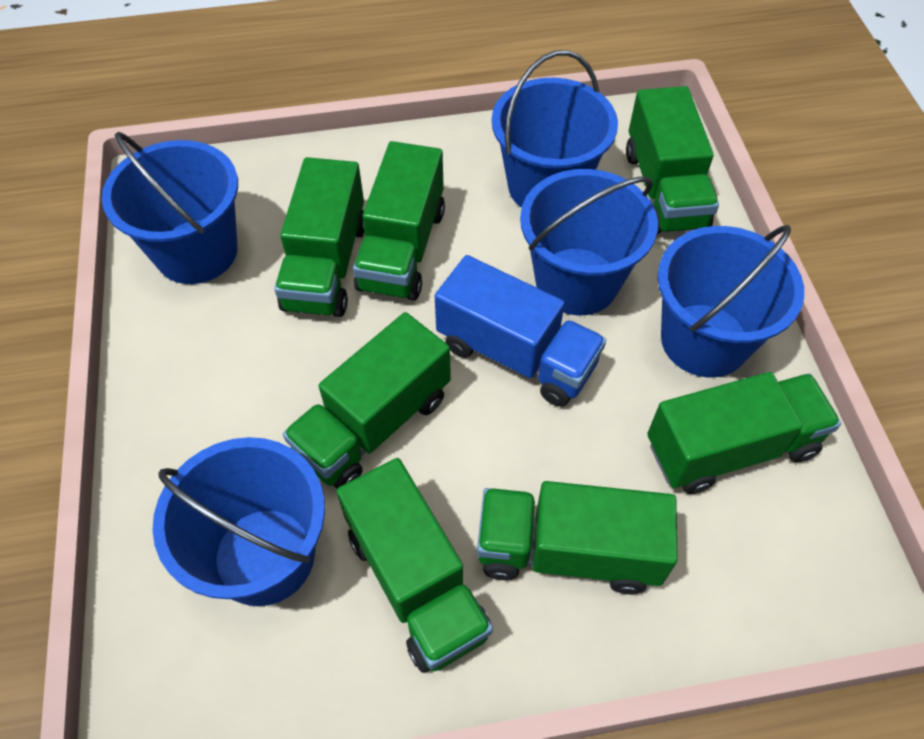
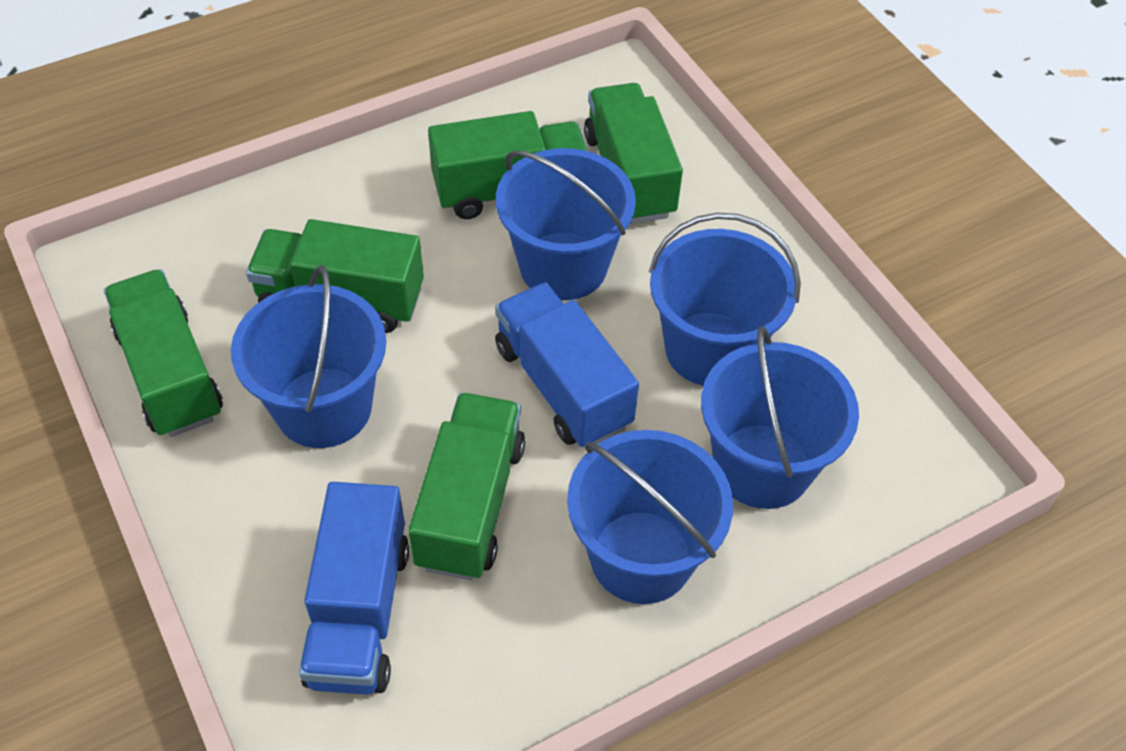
blue truck: 1 -> 2
green truck: 7 -> 5

